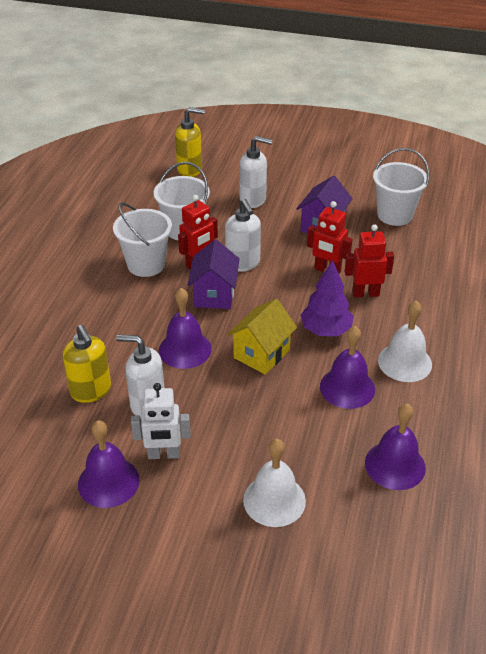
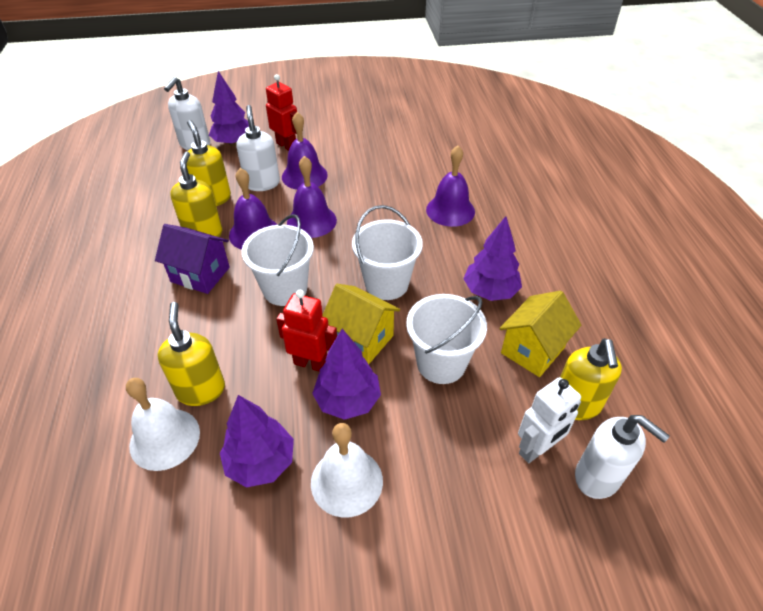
purple house: 2 -> 1
purple tree: 1 -> 4
red robot: 3 -> 2
yellow house: 1 -> 2
yellow soap dispenser: 2 -> 4

